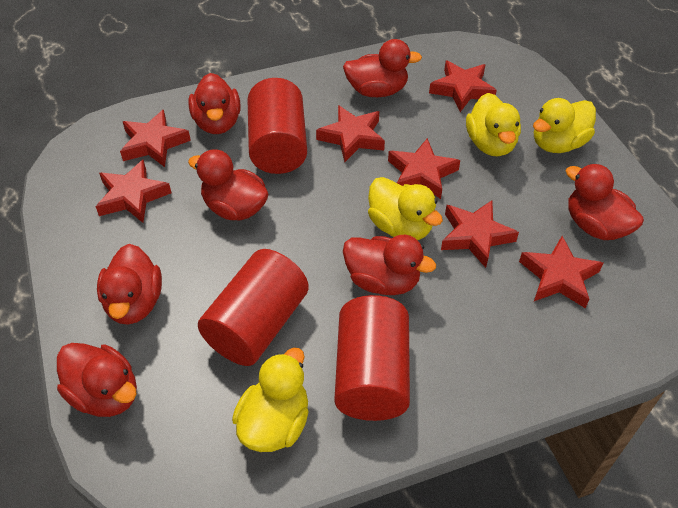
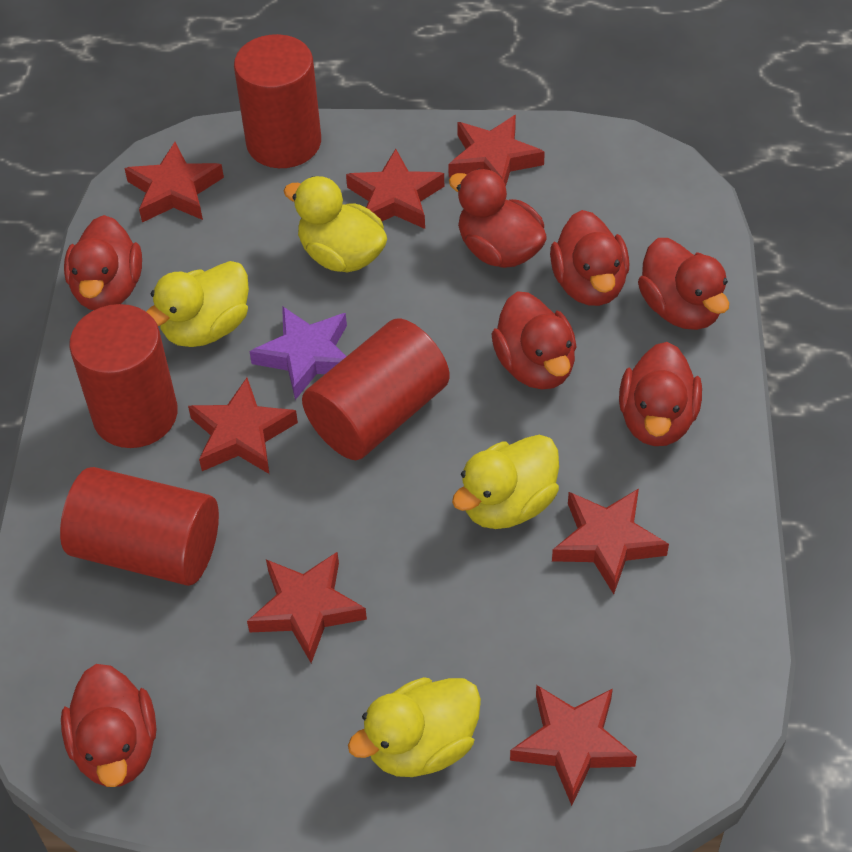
purple star: 0 -> 1
red cylinder: 3 -> 4

